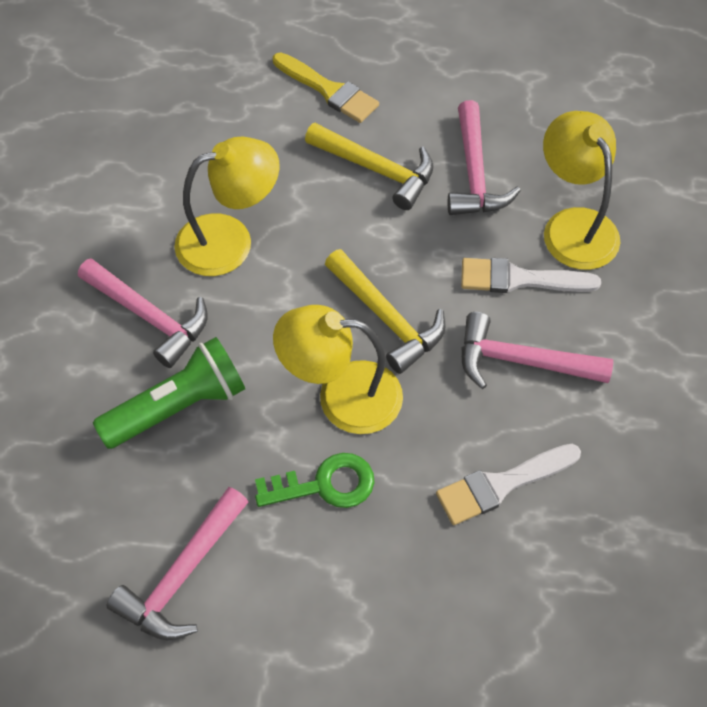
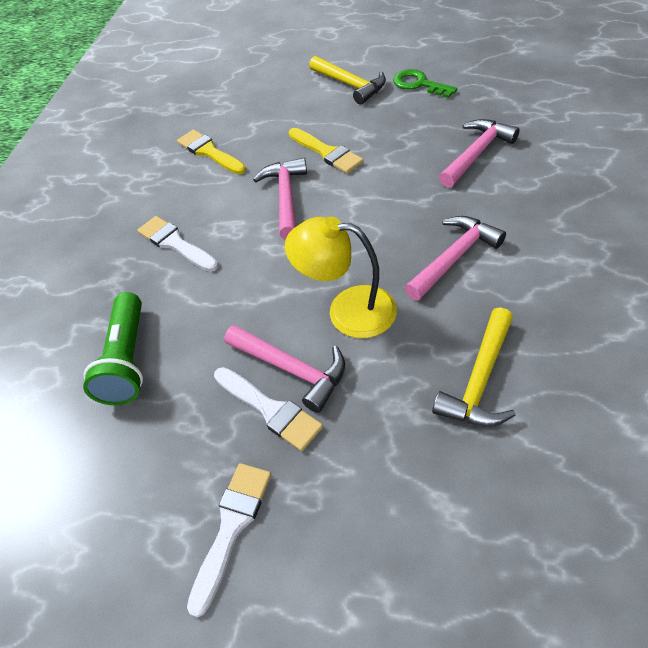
white brush: 2 -> 3
yellow brush: 1 -> 2
yellow lamp: 3 -> 1

